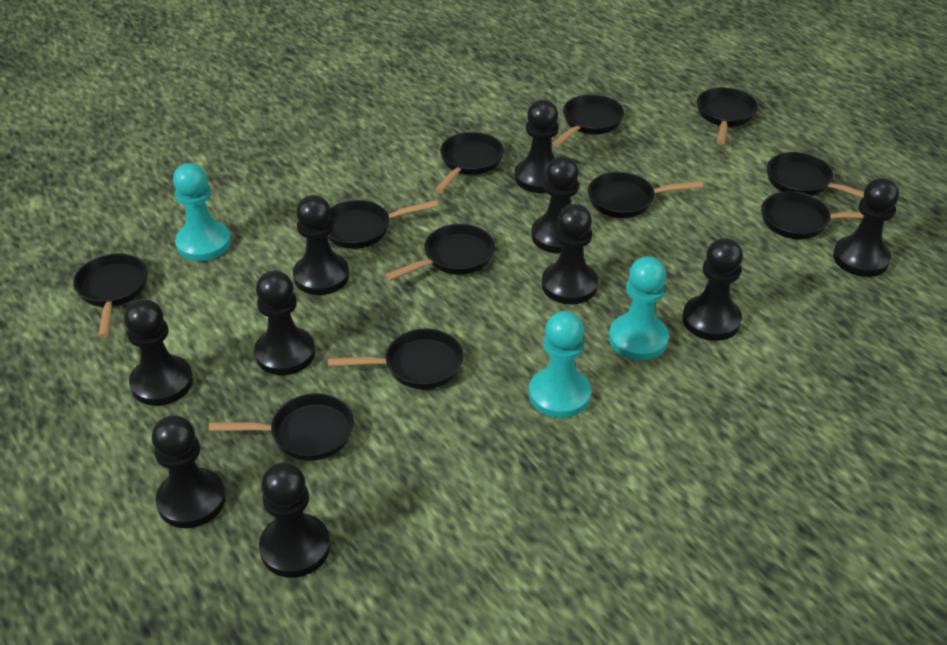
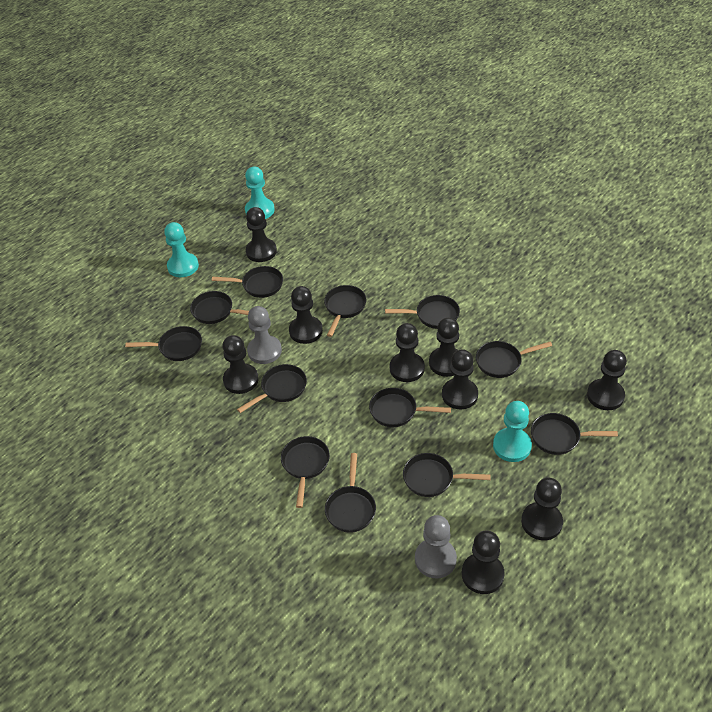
black pan: 11 -> 12
black pawn: 10 -> 9
grey pawn: 0 -> 2

